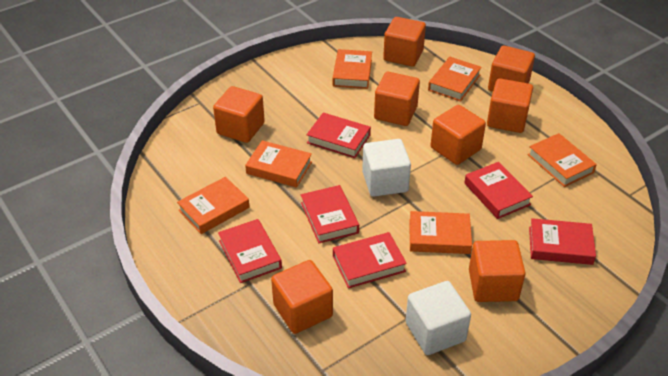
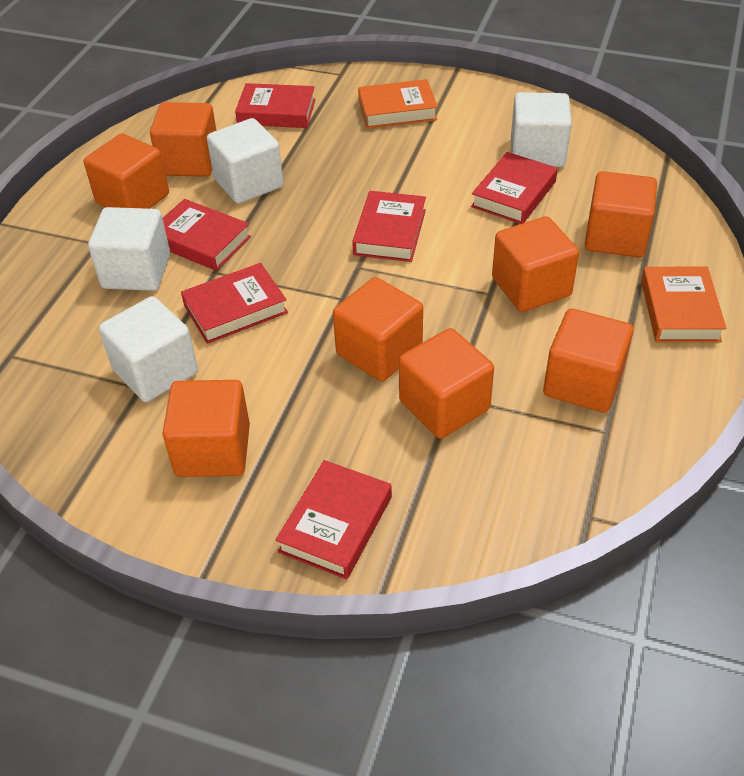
orange book: 6 -> 2
white cube: 2 -> 4

